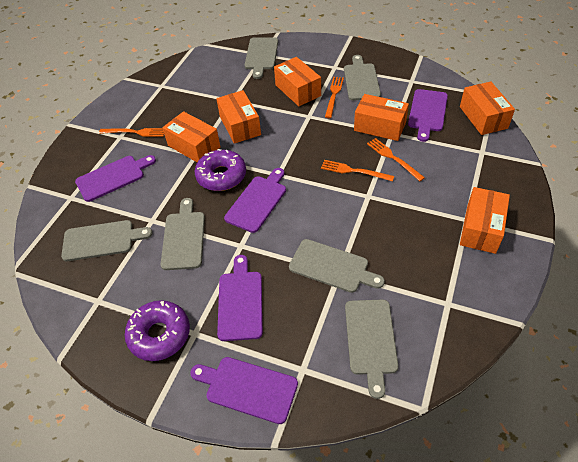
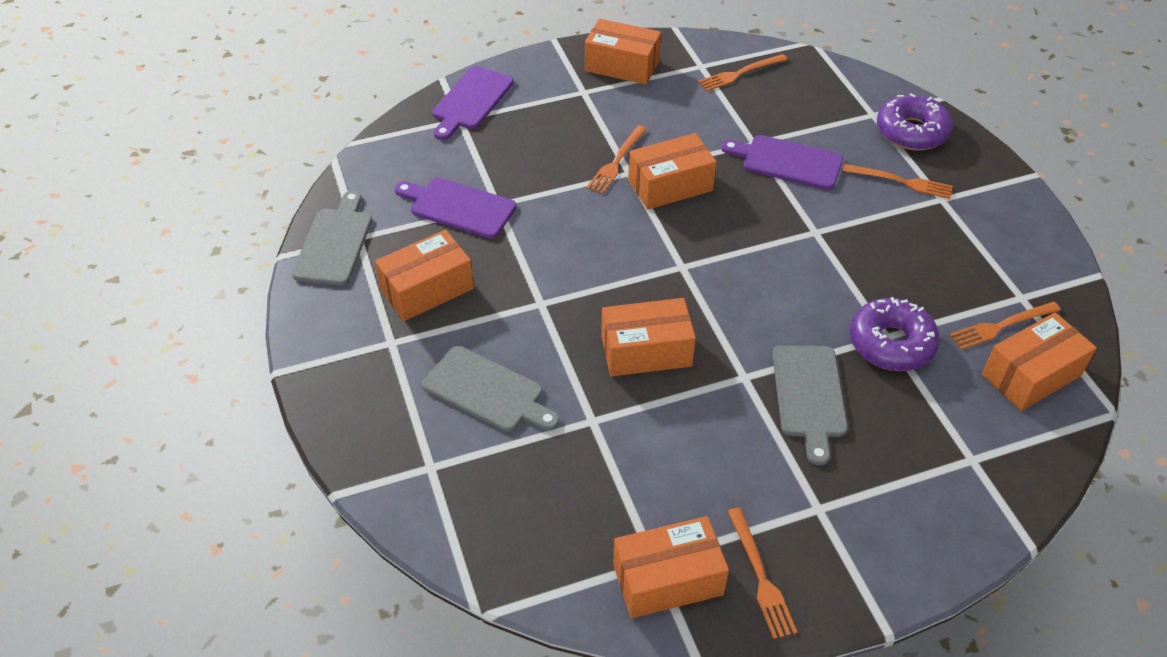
grey cutting board: 6 -> 3
orange fork: 4 -> 5
purple cutting board: 5 -> 3

